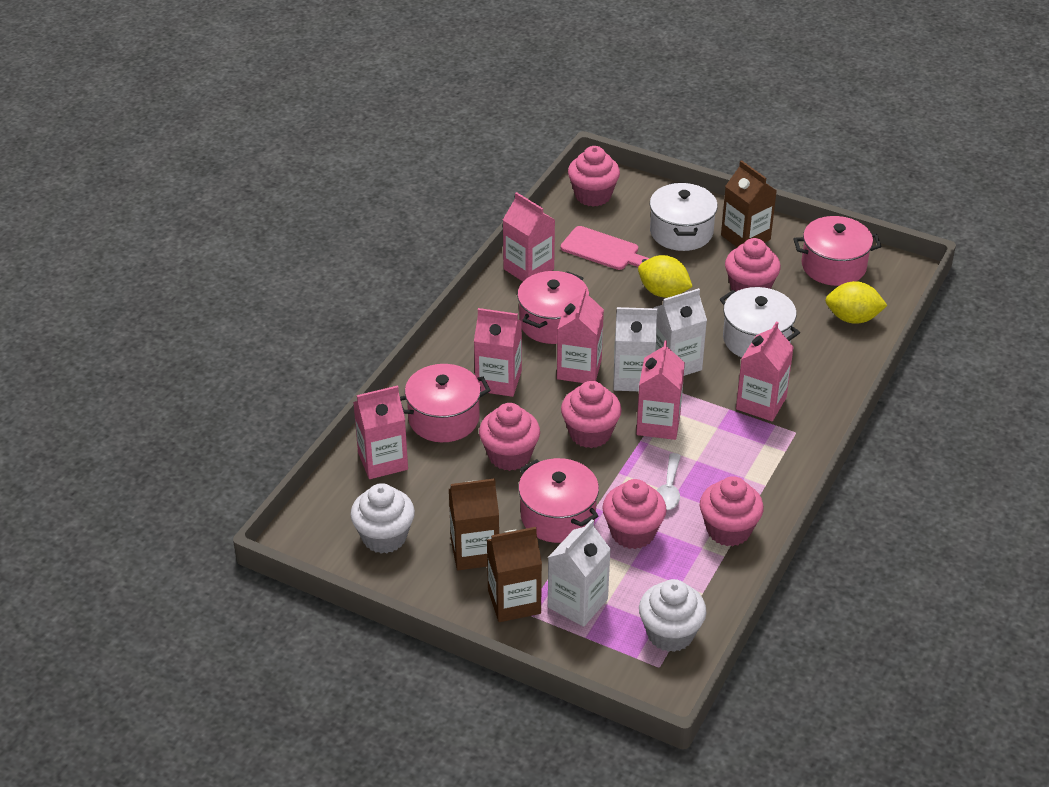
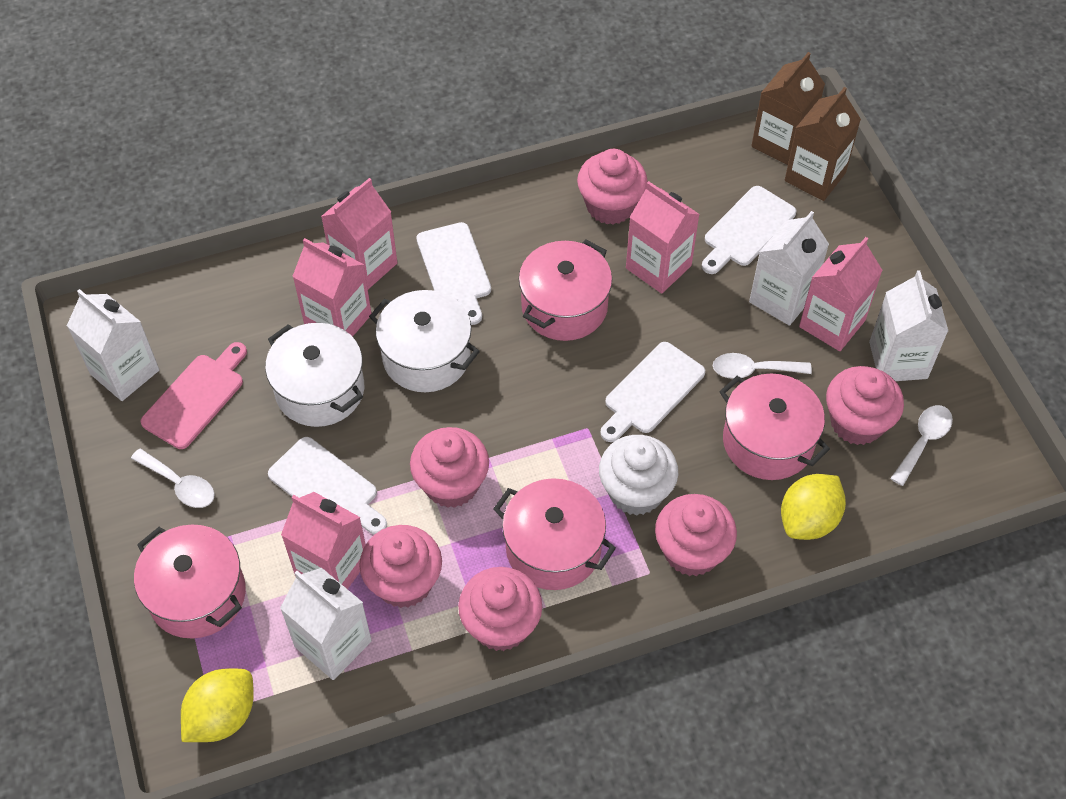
brown carton: 3 -> 2
pink carton: 6 -> 5
white carton: 3 -> 4
white cupcake: 2 -> 1
white cutting board: 0 -> 4
white spoon: 1 -> 3

